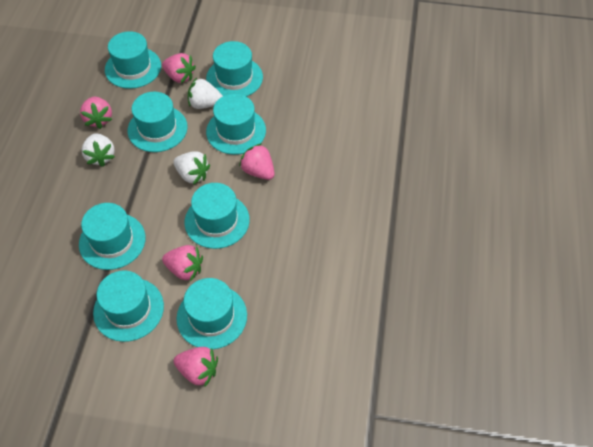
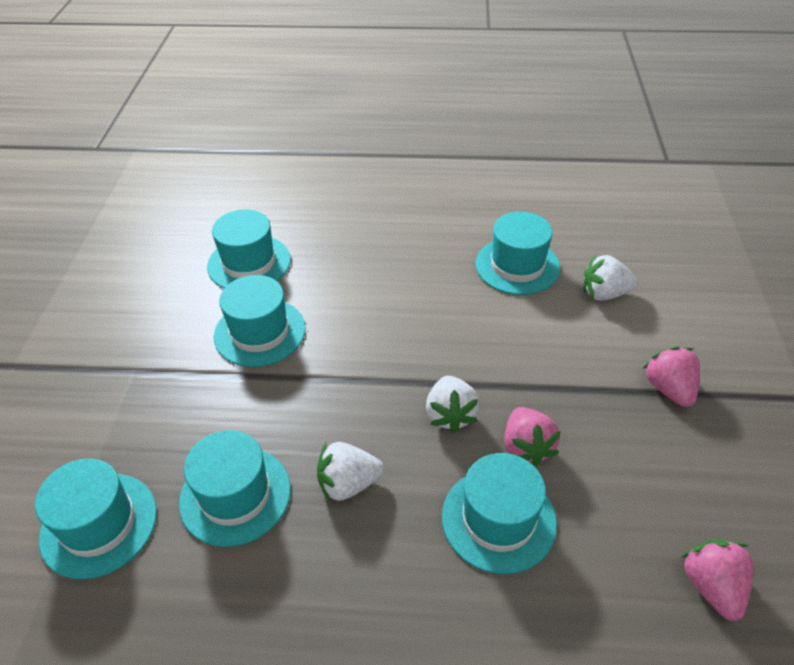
pink strawberry: 5 -> 3
turquoise hat: 8 -> 6

